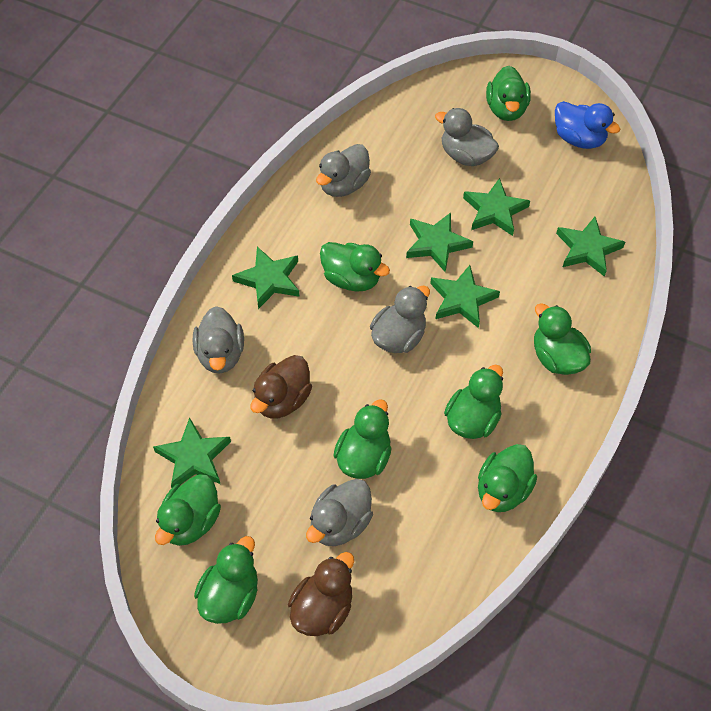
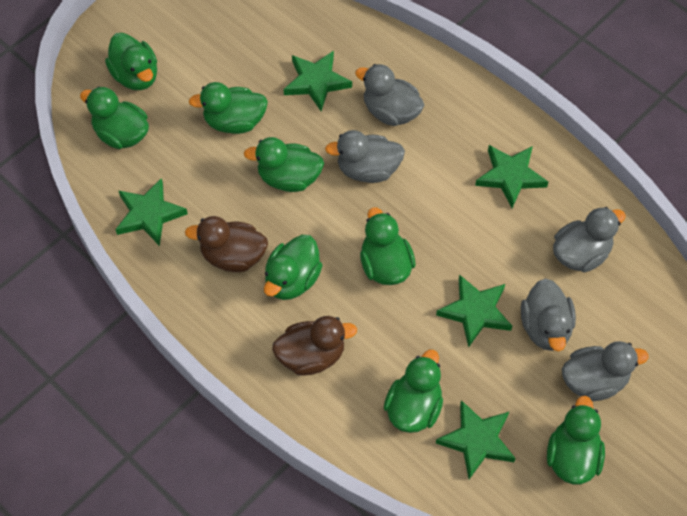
blue duck: 1 -> 0
green star: 6 -> 5

